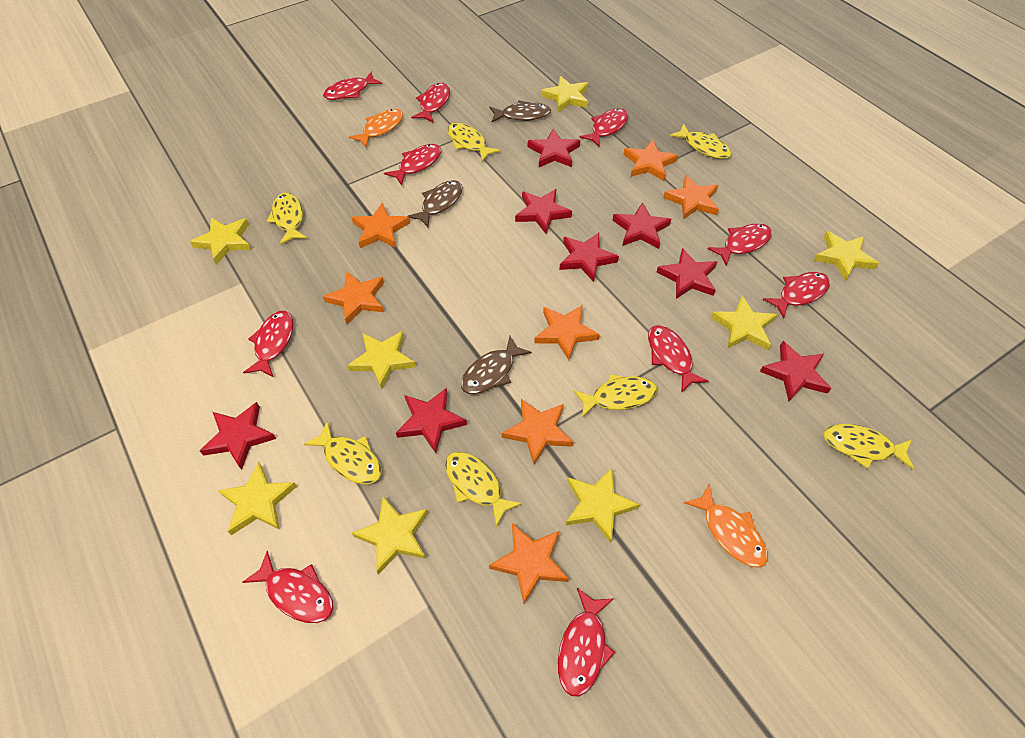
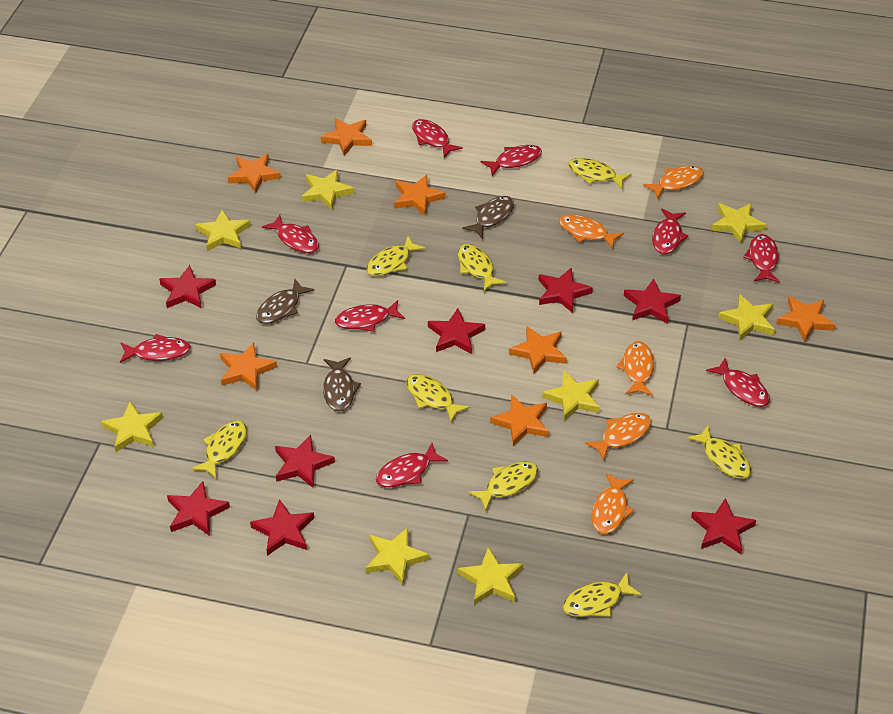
orange fish: 2 -> 5
red fish: 10 -> 9
yellow fish: 7 -> 8

